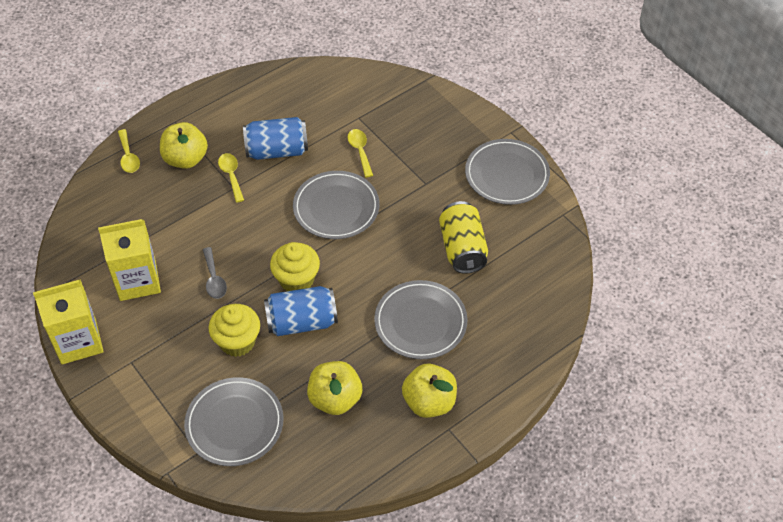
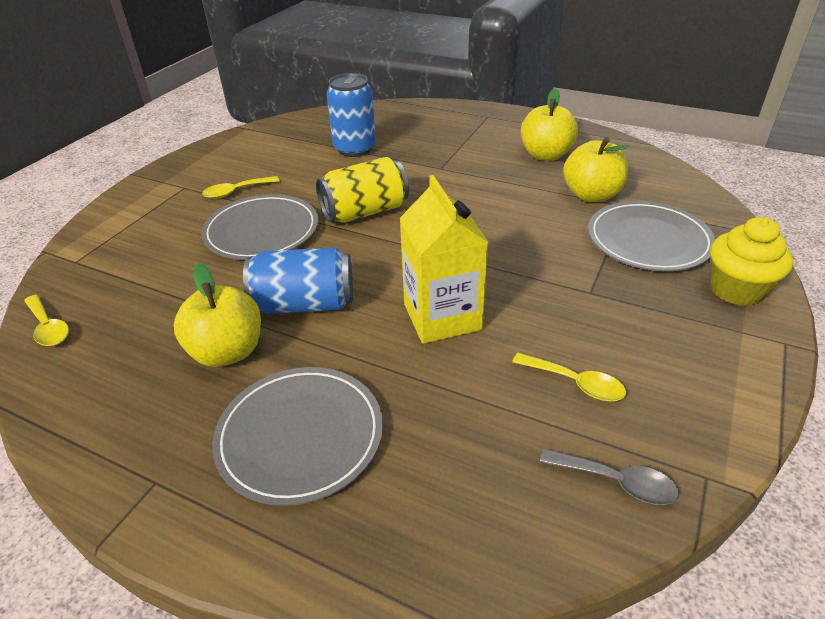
grey plate: 4 -> 3
yellow carton: 2 -> 1
yellow cupcake: 2 -> 1

